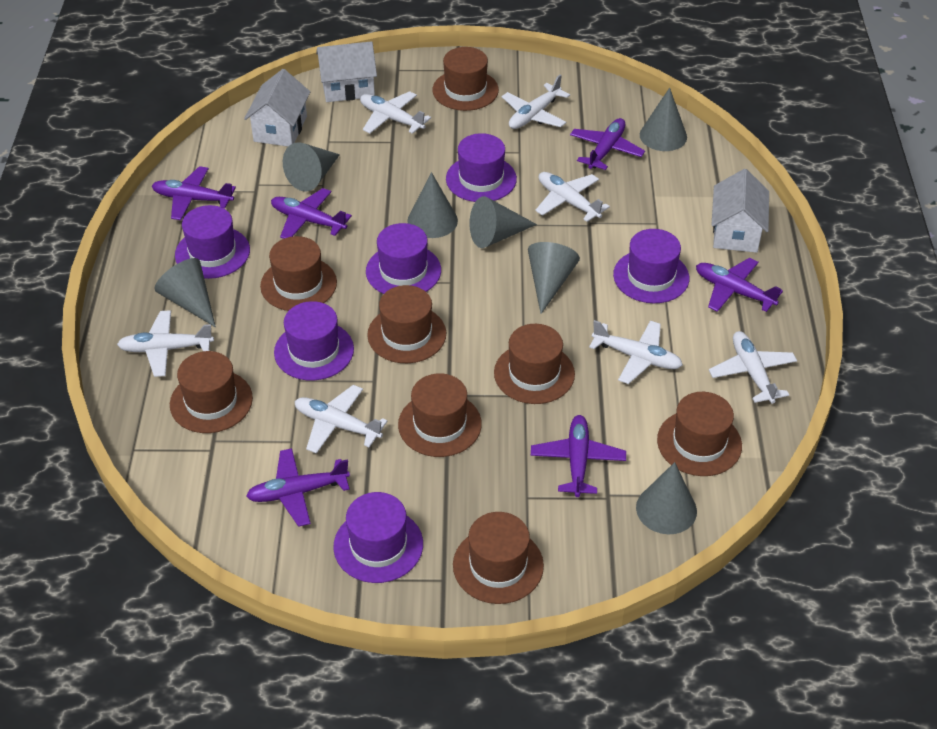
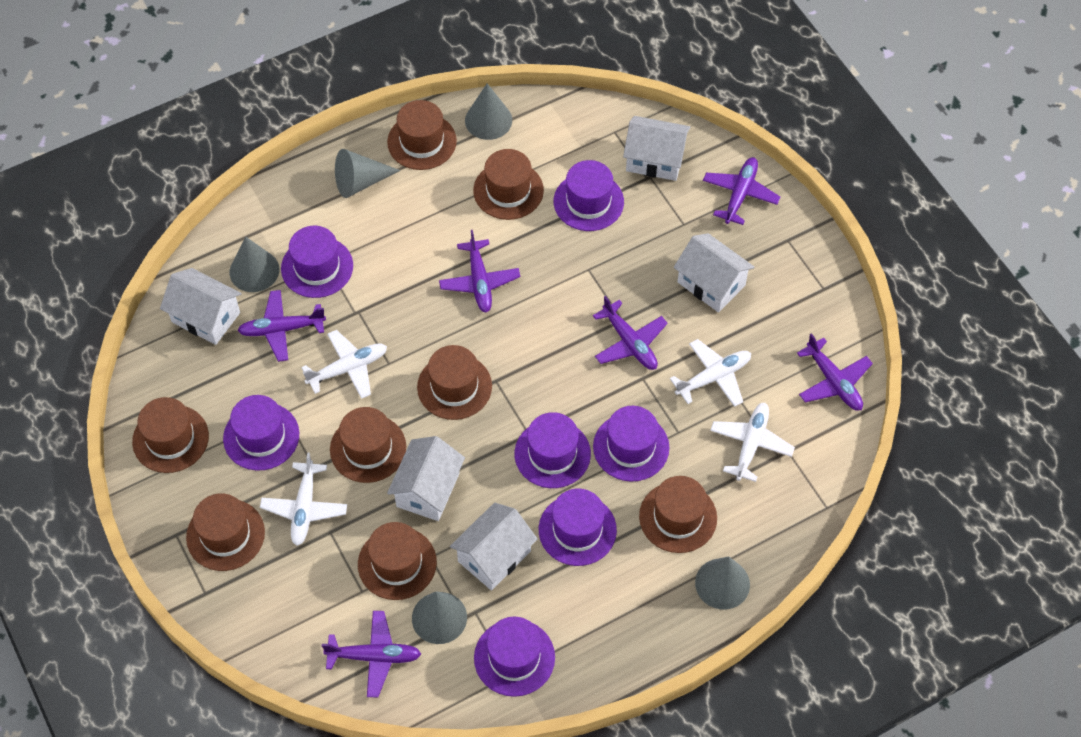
grey cone: 7 -> 5
purple hat: 6 -> 7
white house: 3 -> 5
white plane: 7 -> 4

